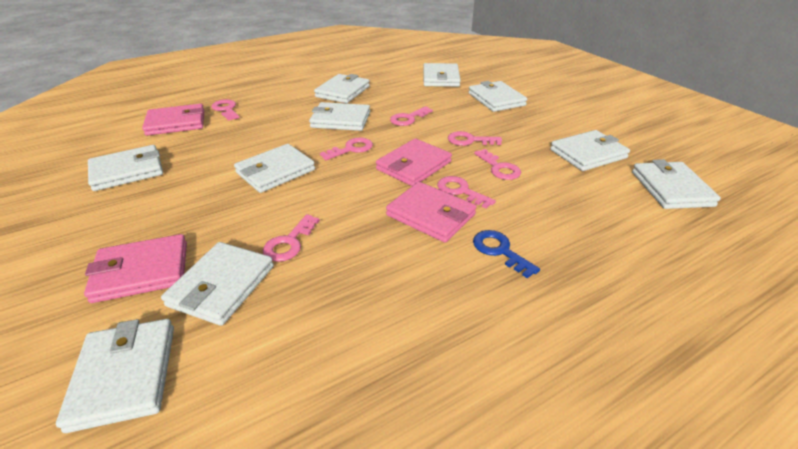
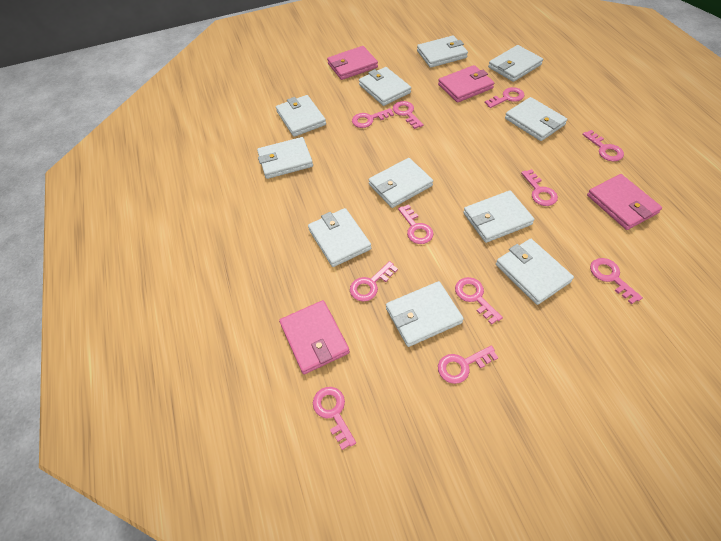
blue key: 1 -> 0
pink key: 7 -> 11
white wallet: 10 -> 11

